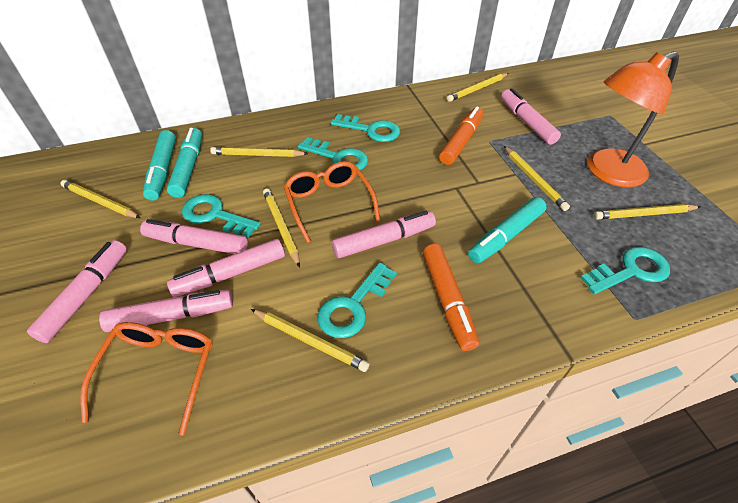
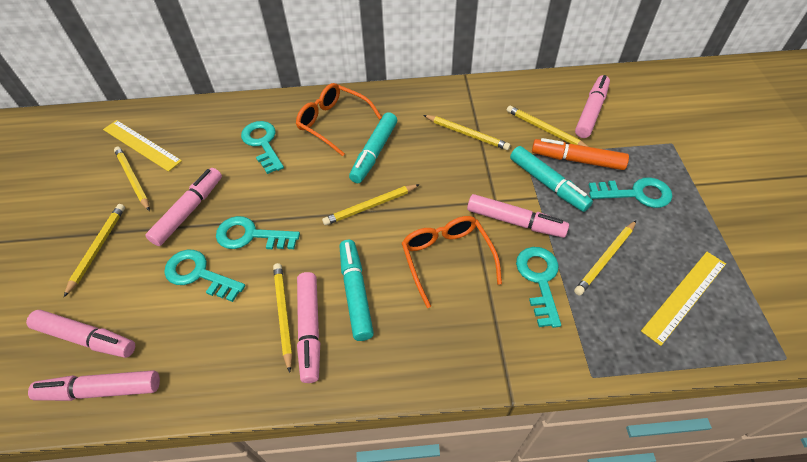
orange lamp: 1 -> 0
orange marker: 2 -> 1
yellow ruler: 0 -> 2

